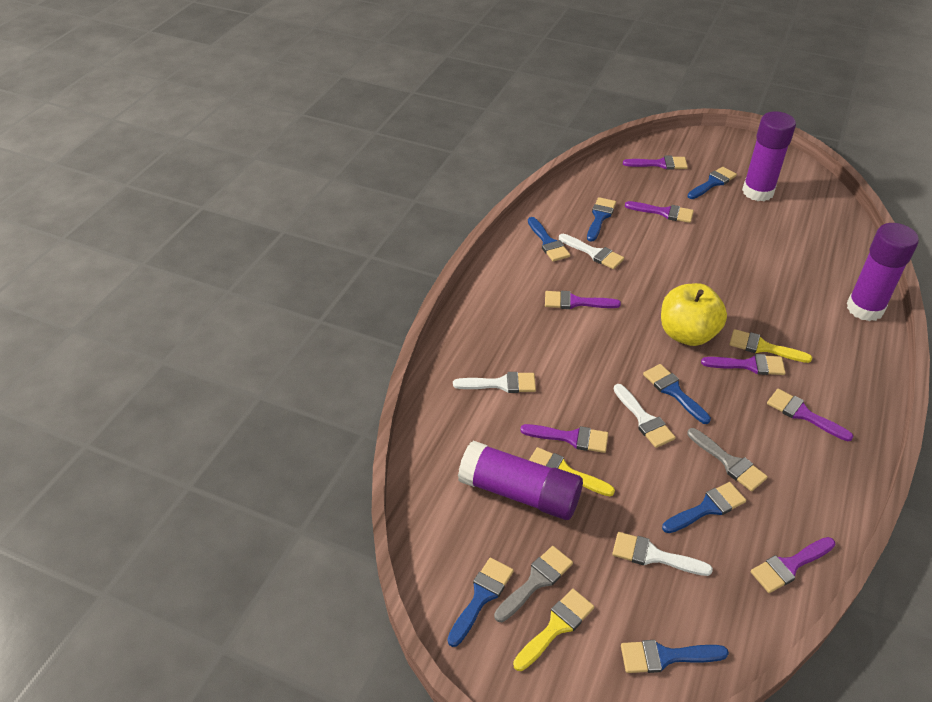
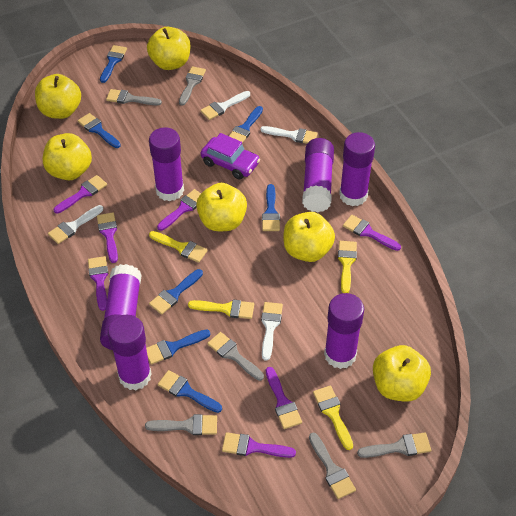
grey brush: 2 -> 6
purple car: 0 -> 1
purple glue stick: 3 -> 6
yellow apple: 1 -> 6
yellow brush: 3 -> 4

